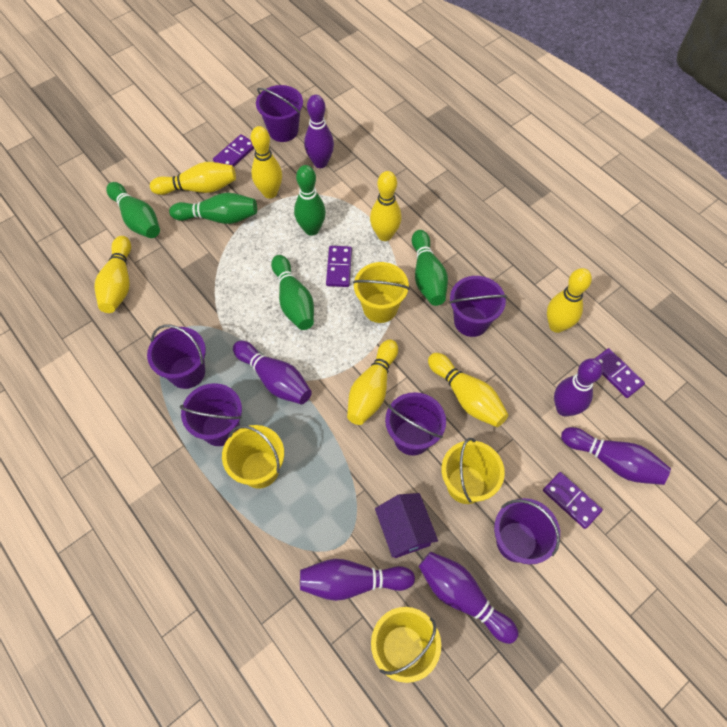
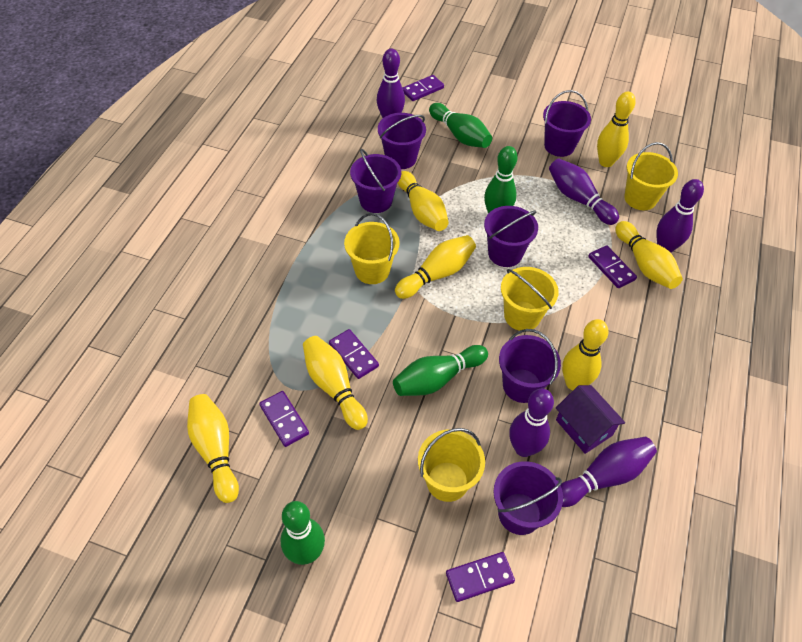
green bowling pin: 5 -> 4
purple bowling pin: 6 -> 5
purple domino: 4 -> 5

